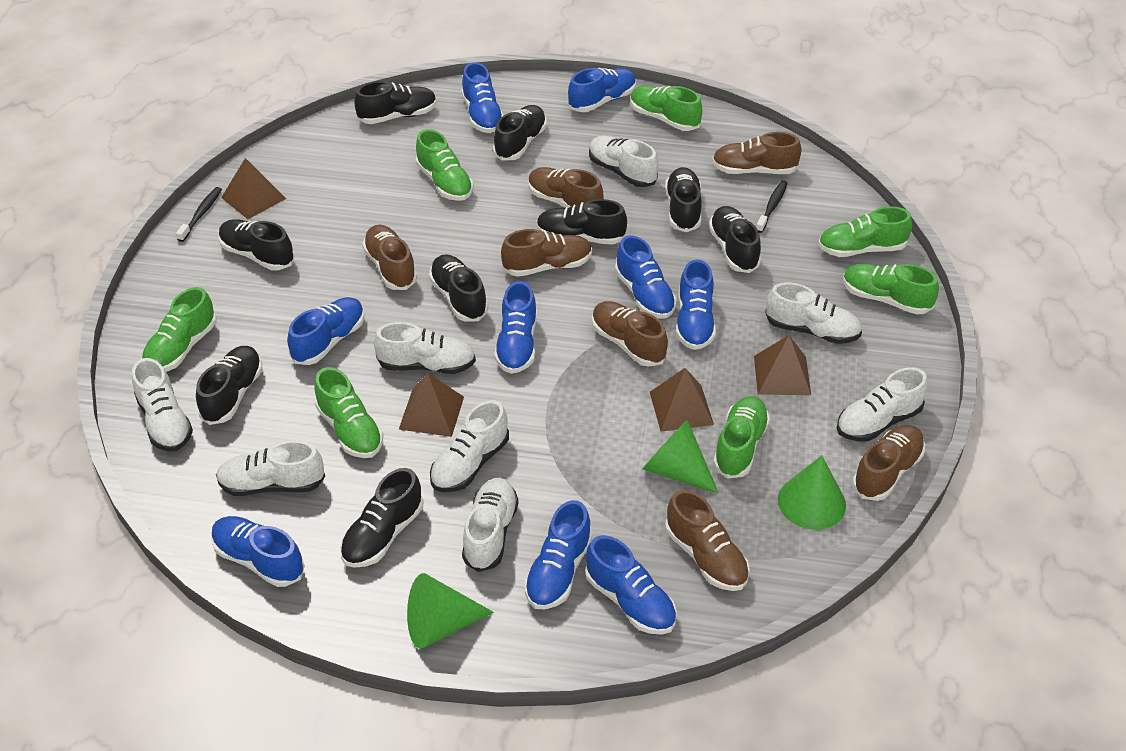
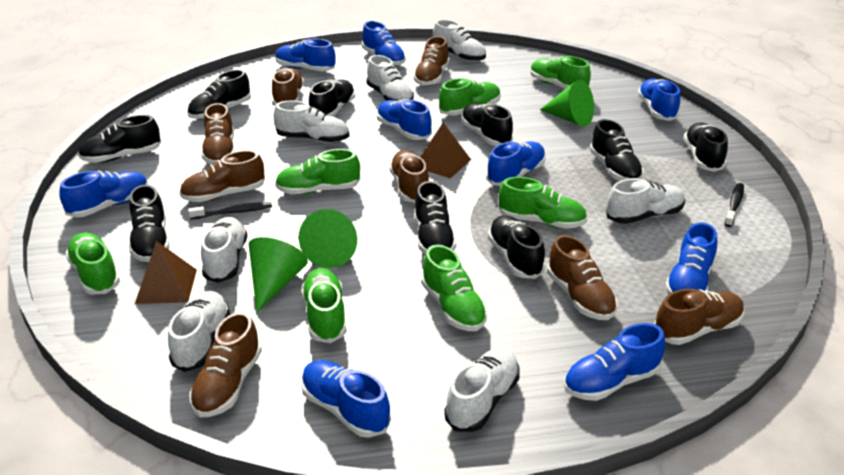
brown pyramid: 4 -> 2
brown shoe: 7 -> 8
white shoe: 8 -> 7

